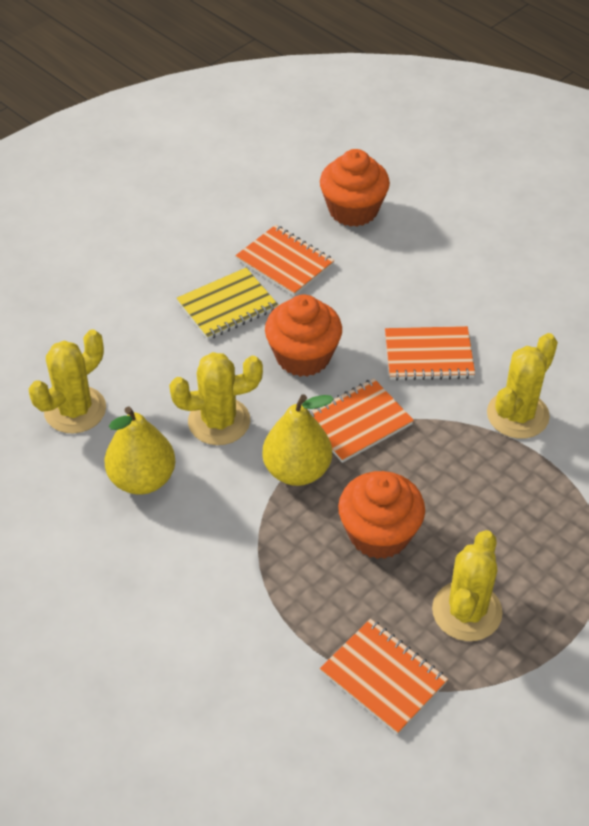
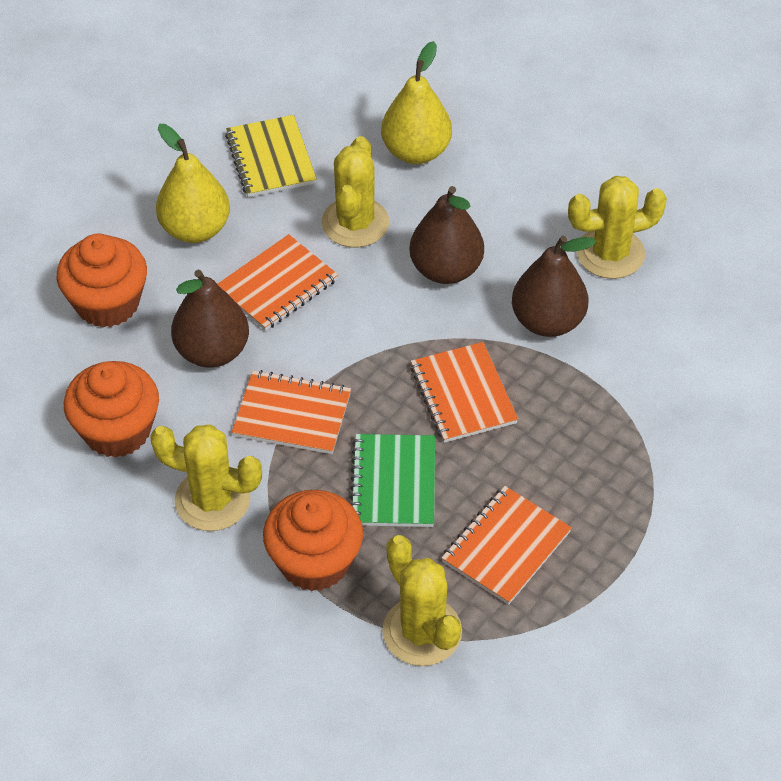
brown pear: 0 -> 3
green notebook: 0 -> 1

